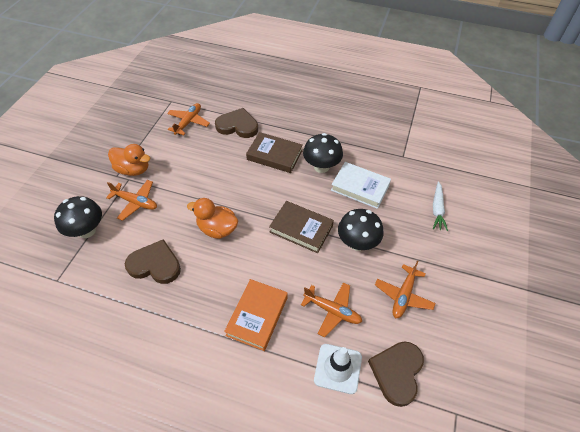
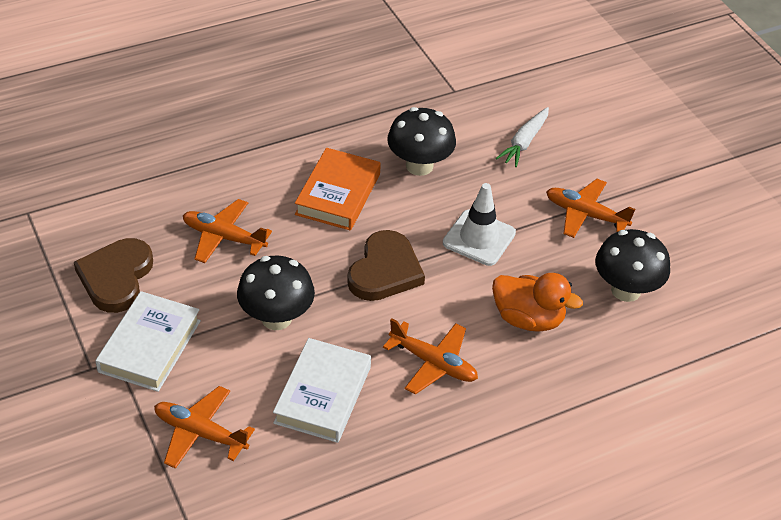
brown book: 2 -> 0
brown heart: 3 -> 2
orange duck: 2 -> 1
white book: 1 -> 2

